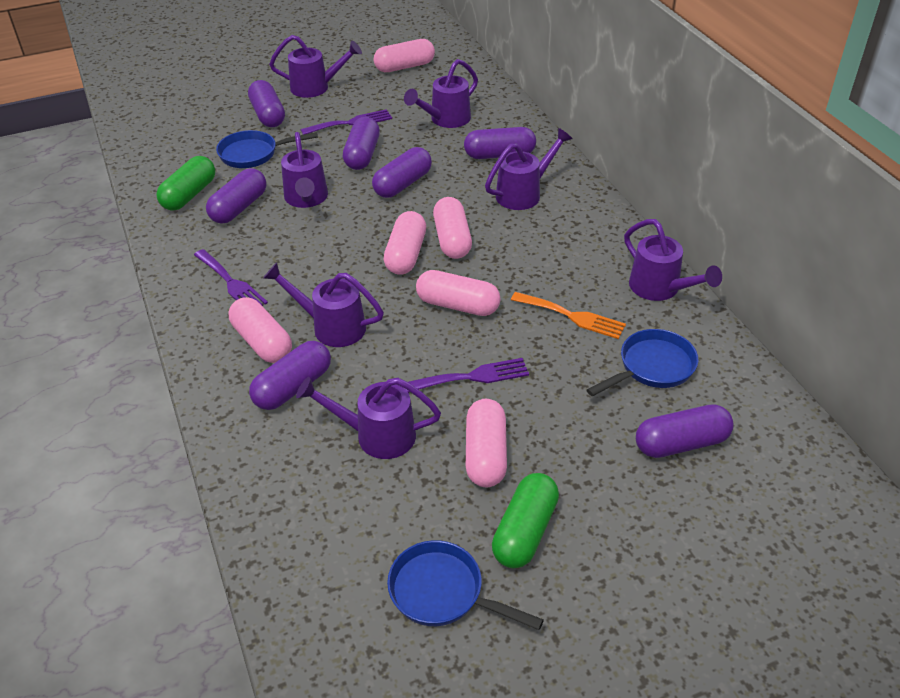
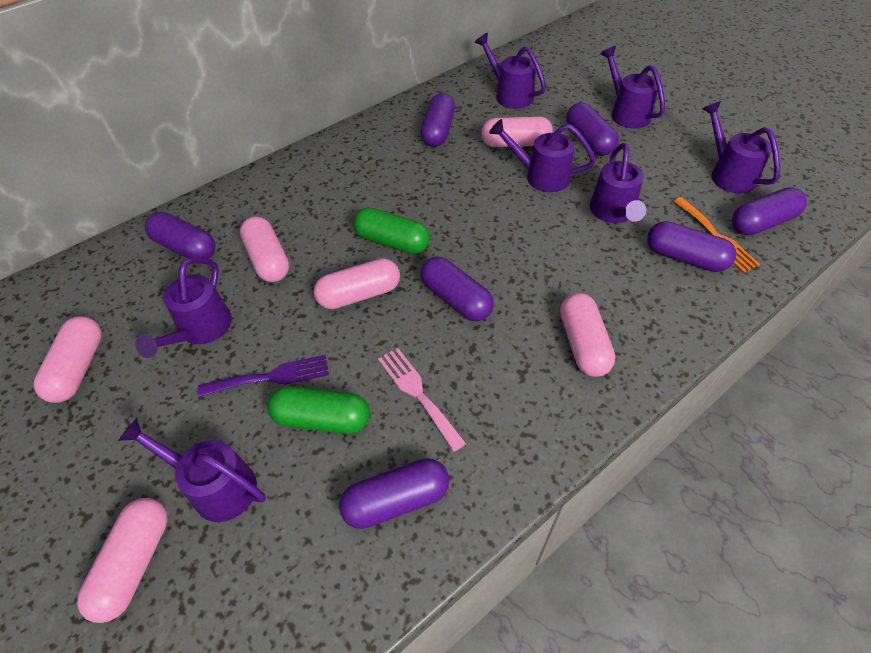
blue pan: 3 -> 0
pink fork: 0 -> 1
purple fork: 3 -> 1

